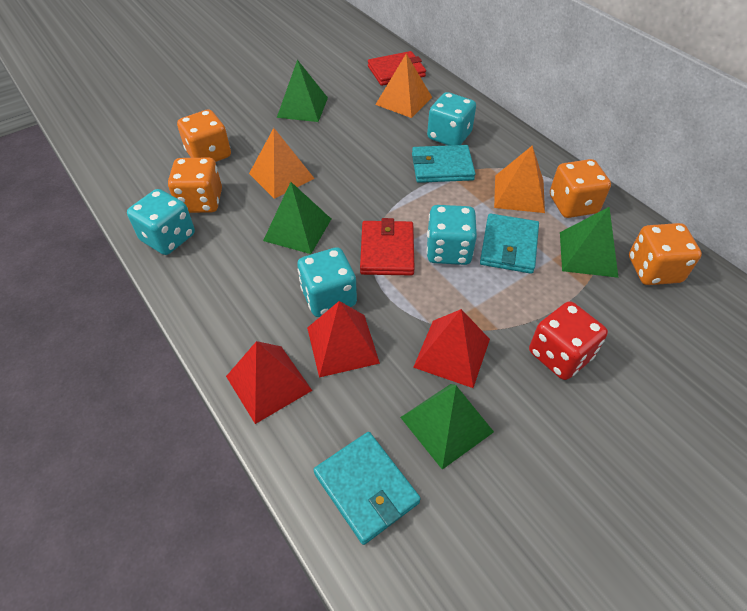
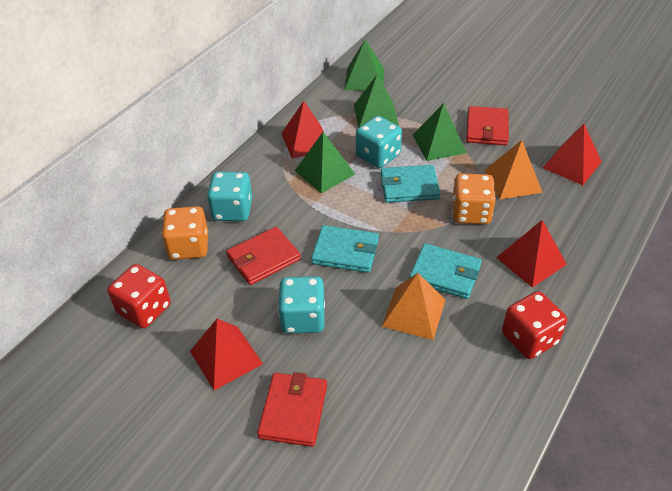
orange dice: 4 -> 2
orange pyramid: 3 -> 2
red dice: 1 -> 2
red pyramid: 3 -> 4
red wallet: 2 -> 3
turquoise dice: 4 -> 3

